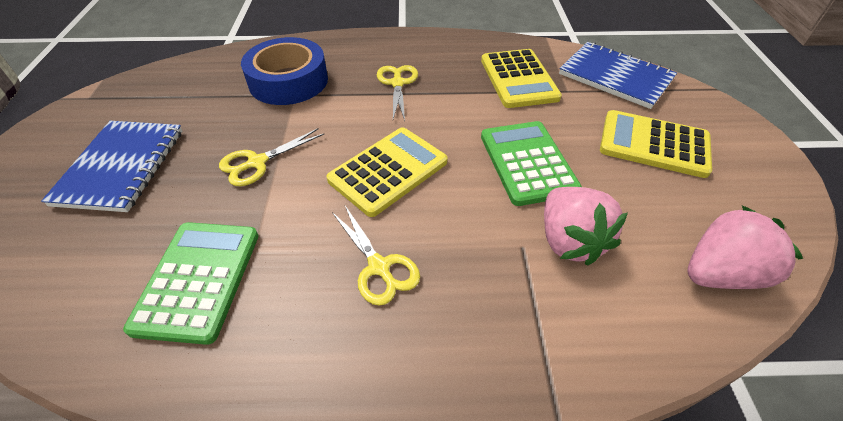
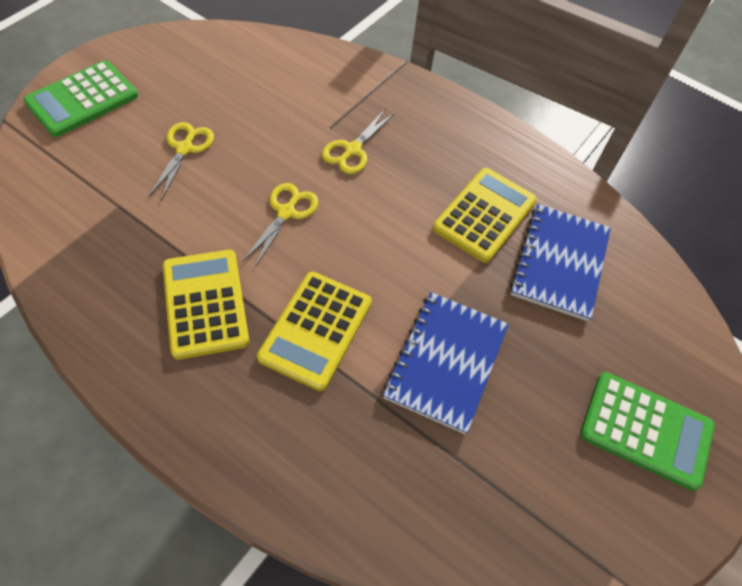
blue tape: 1 -> 0
pink strawberry: 2 -> 0

